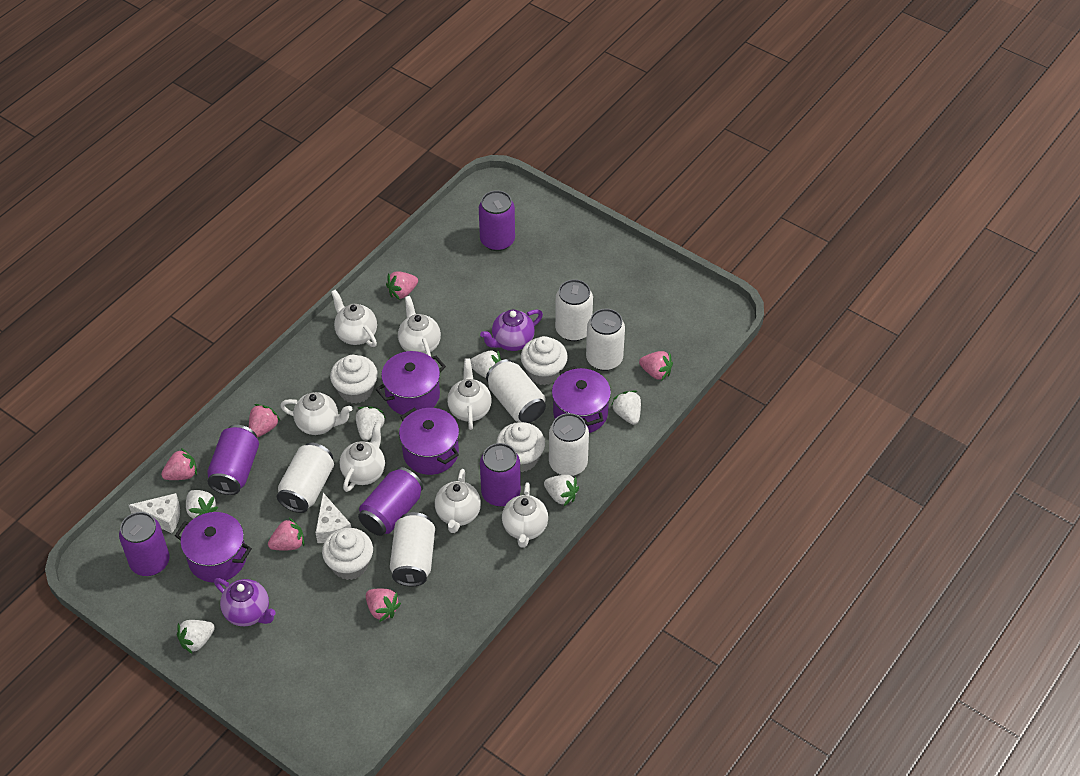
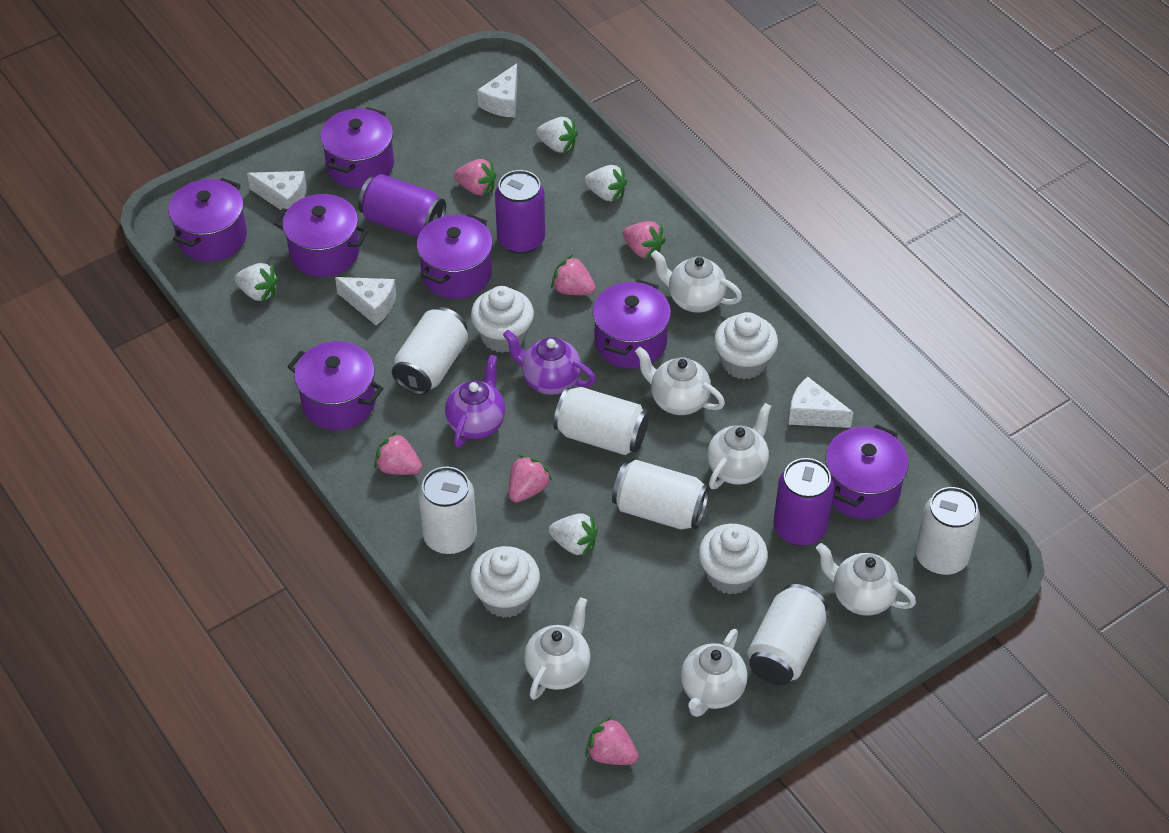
purple can: 5 -> 3
purple pot: 4 -> 7
white cheese: 2 -> 4
white strawberry: 6 -> 4
white teapot: 7 -> 6

